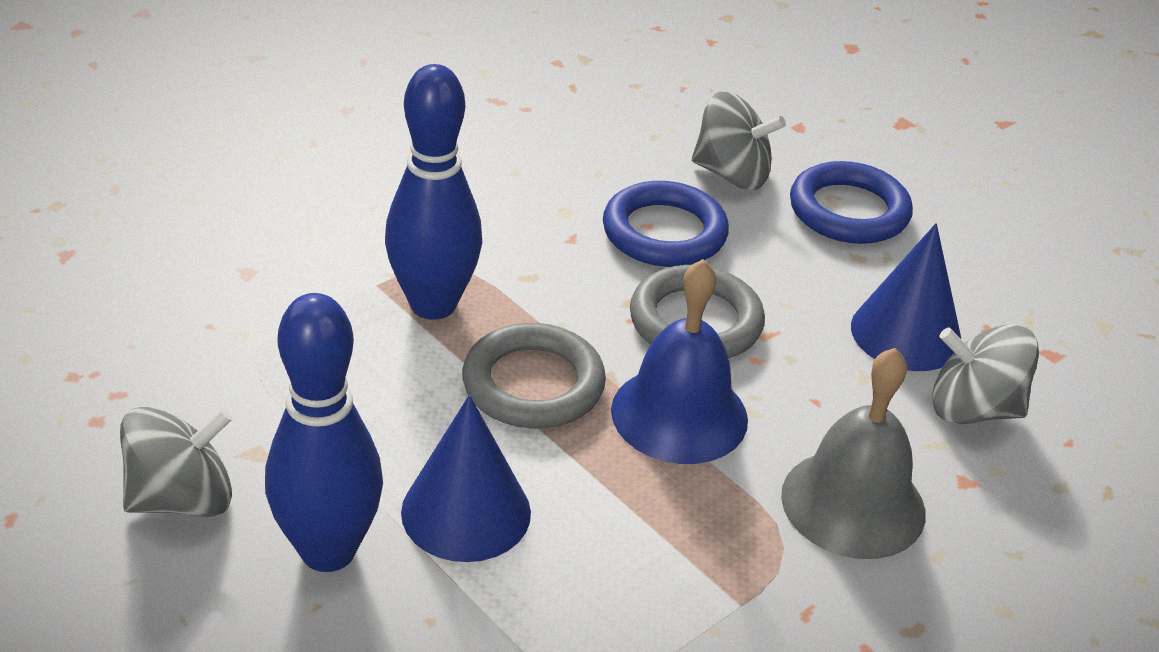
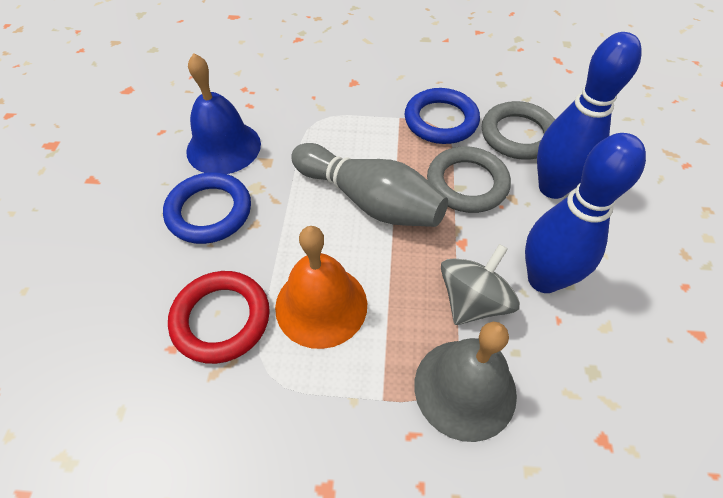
blue cone: 2 -> 0
grey bowling pin: 0 -> 1
grey spinning top: 3 -> 1
orange bell: 0 -> 1
red ring: 0 -> 1

